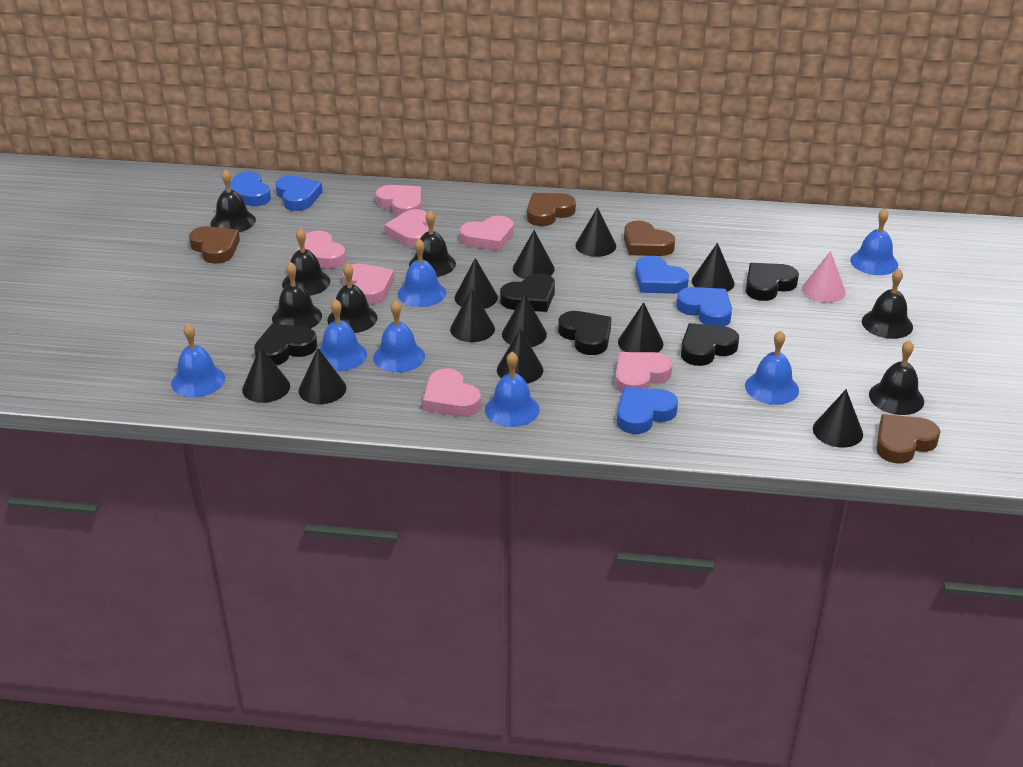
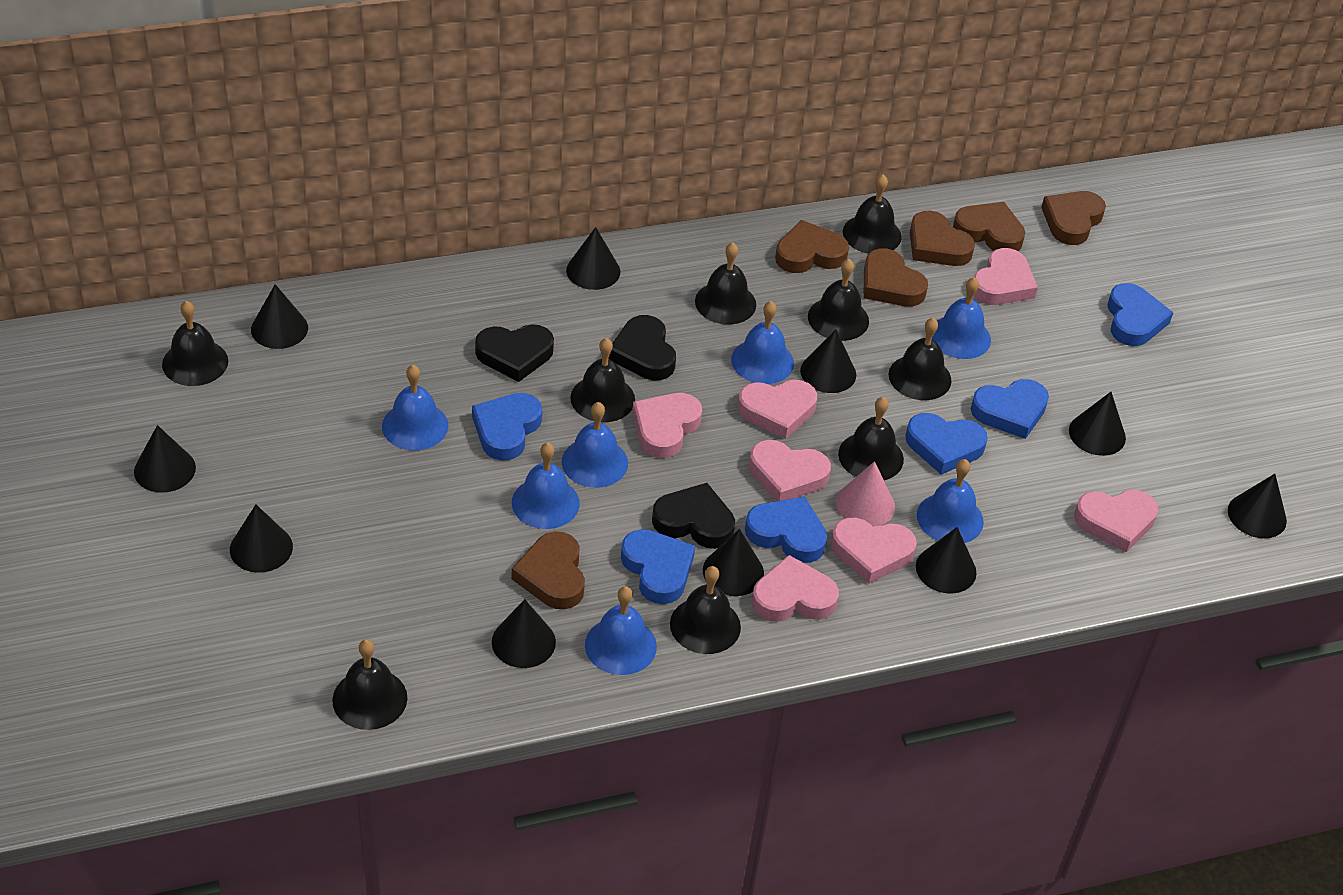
black bell: 7 -> 9
black cone: 11 -> 10
black heart: 5 -> 3
blue heart: 5 -> 6
brown heart: 4 -> 6

